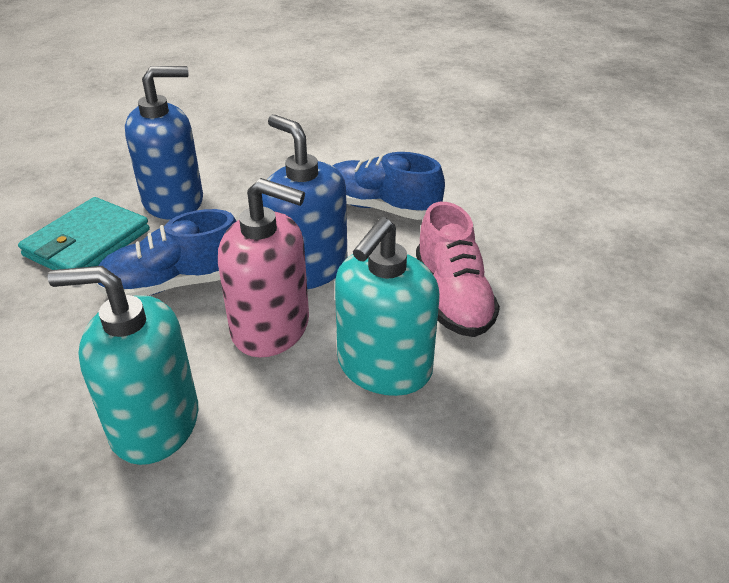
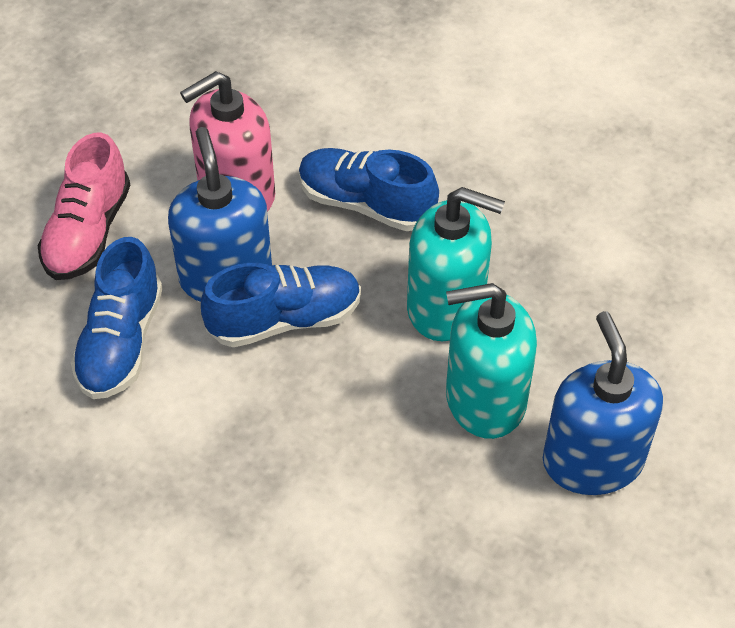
blue shoe: 2 -> 3
turquoise wallet: 1 -> 0

